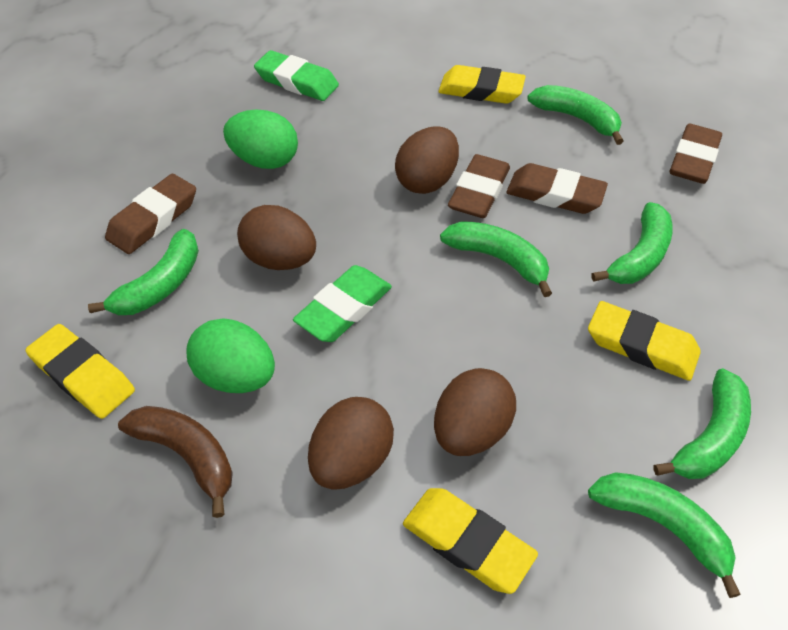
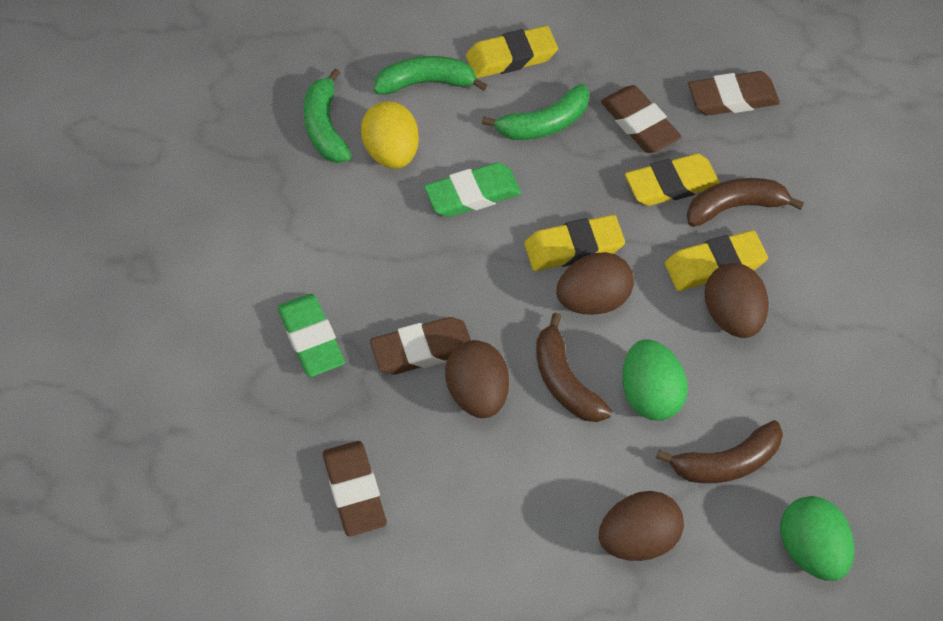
brown banana: 1 -> 3
green banana: 6 -> 3
yellow egg: 0 -> 1

